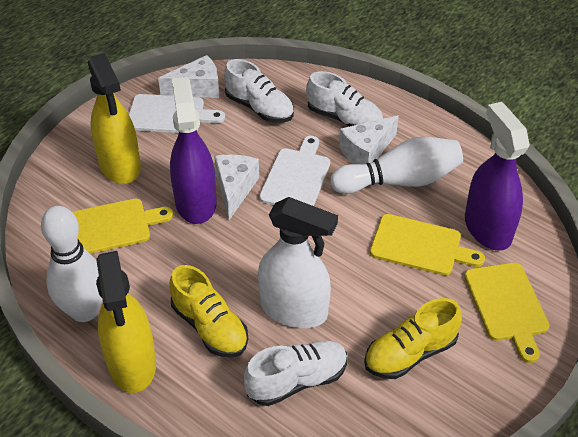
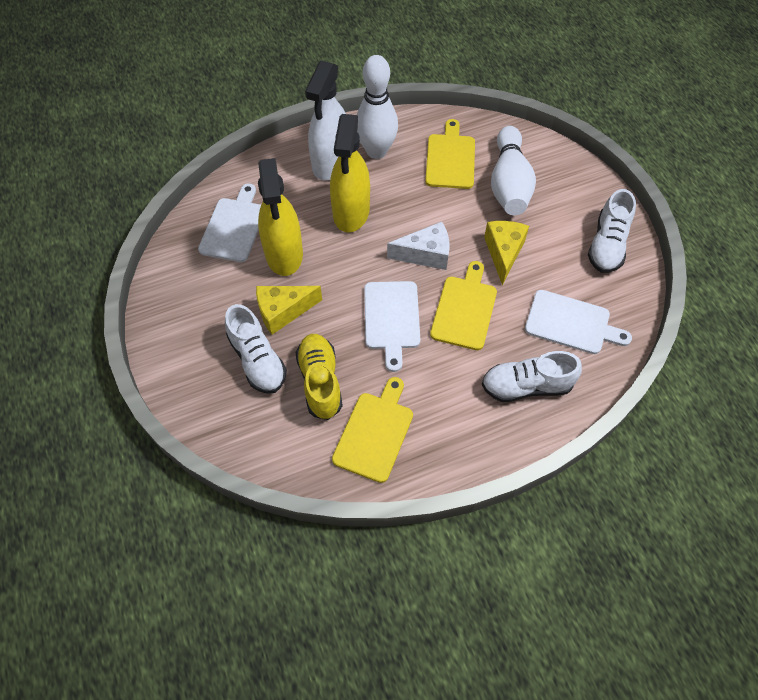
purple spray bottle: 2 -> 0
white cheese: 3 -> 1
white cutting board: 2 -> 3
yellow cheese: 0 -> 2
yellow shoe: 2 -> 1

